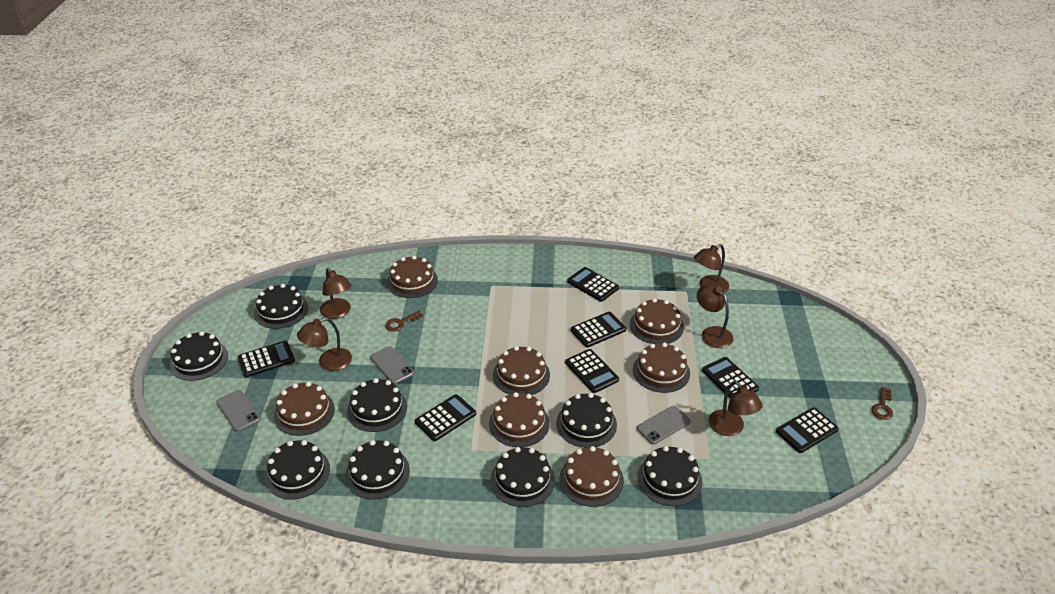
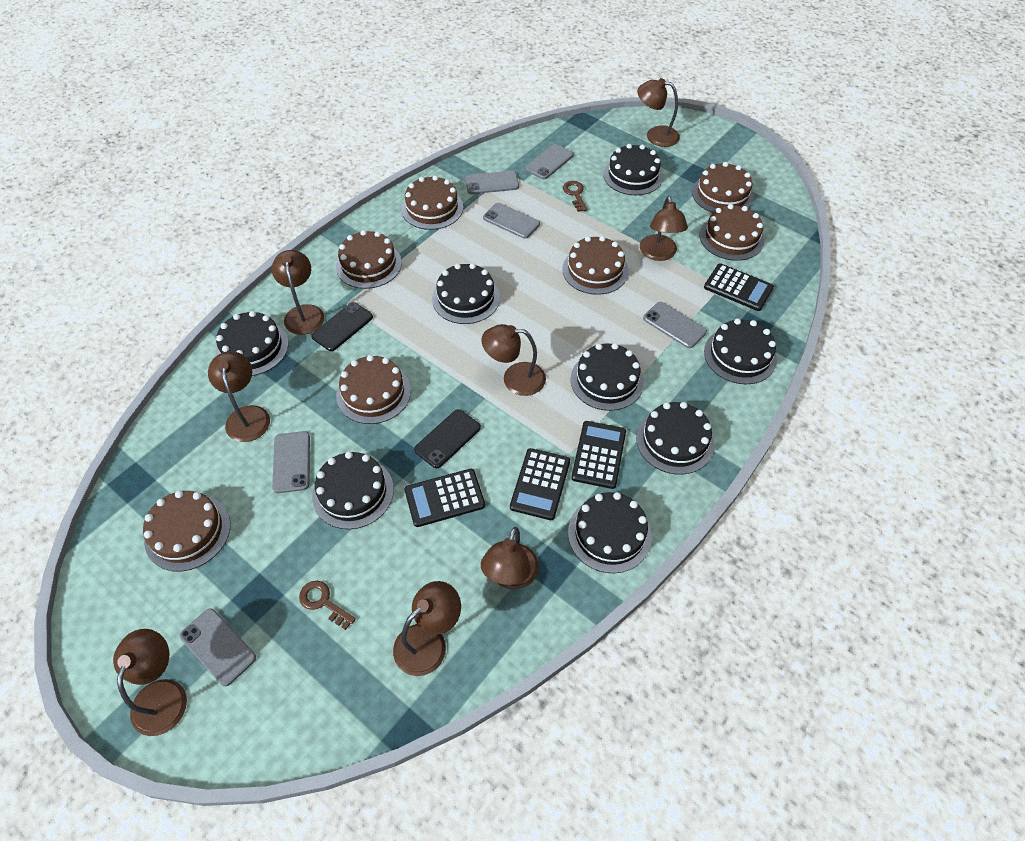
black calculator: 7 -> 4
black phone: 0 -> 2
brown lamp: 5 -> 8
grey phone: 3 -> 6

